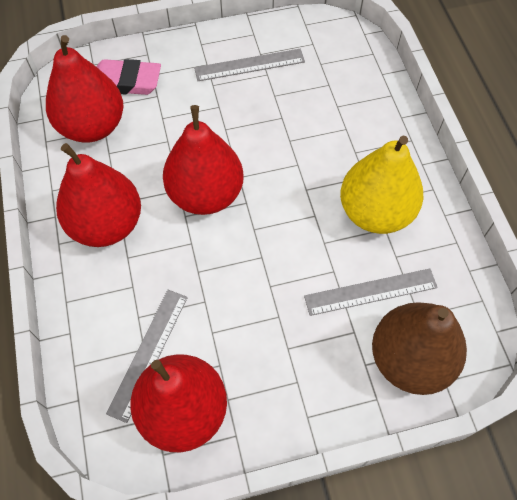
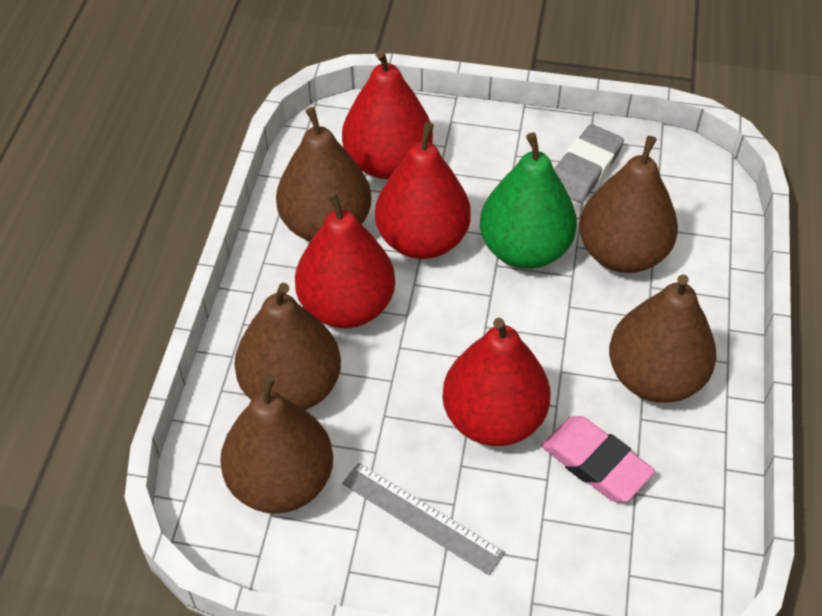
brown pear: 1 -> 5
green pear: 0 -> 1
grey eraser: 0 -> 1
grey ruler: 3 -> 1
yellow pear: 1 -> 0

